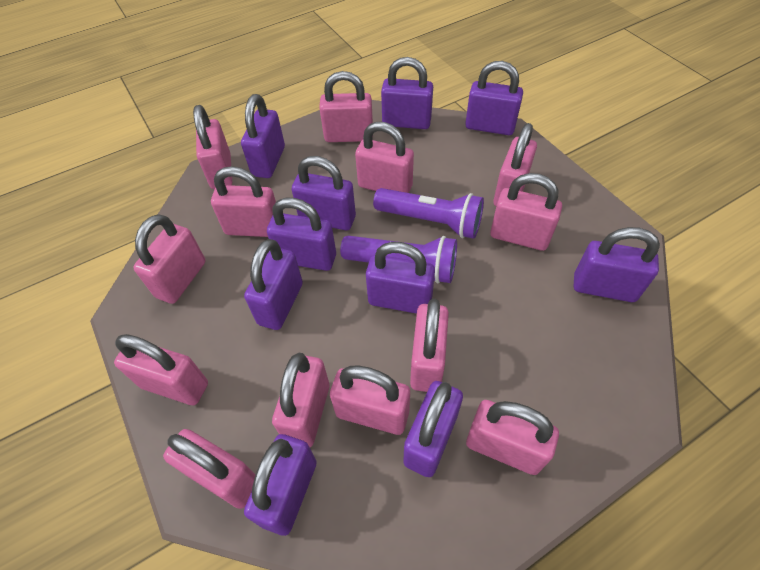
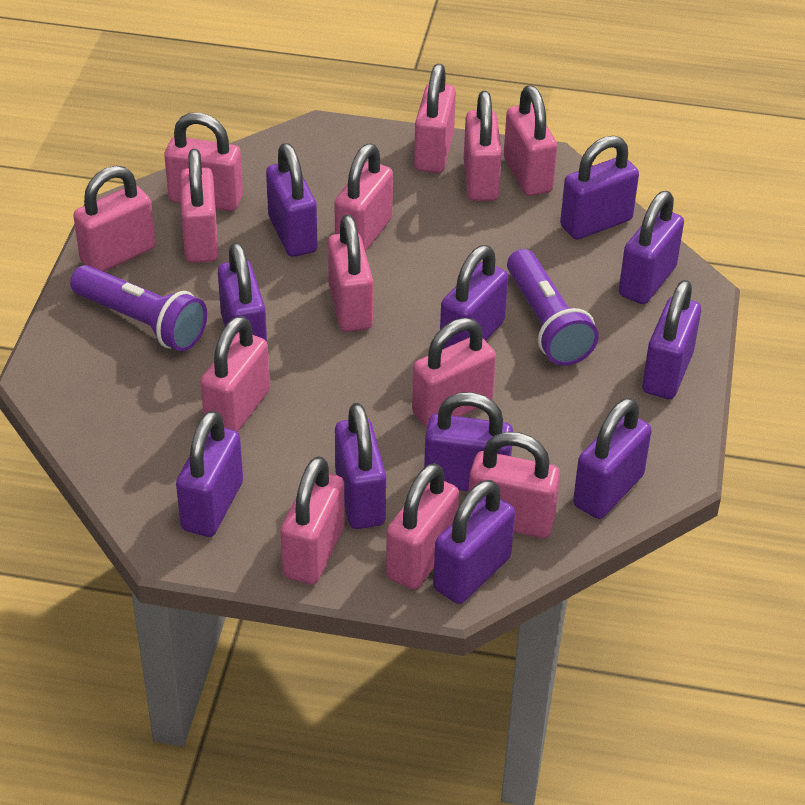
purple padlock: 10 -> 11

